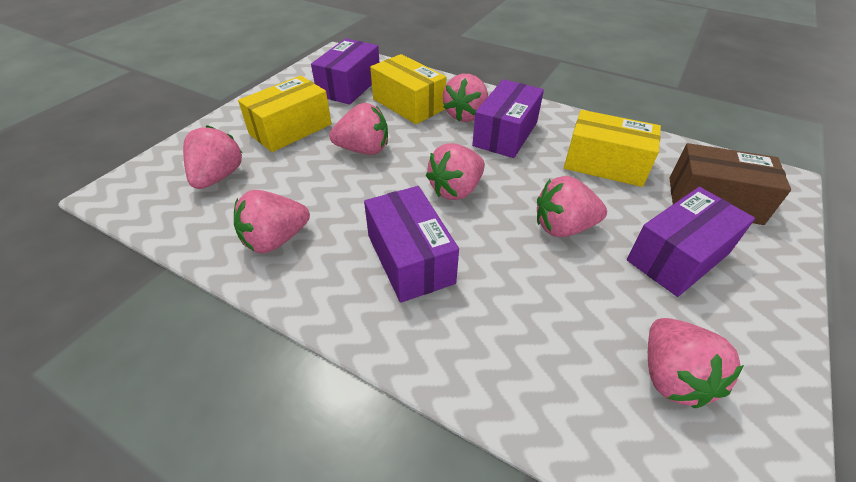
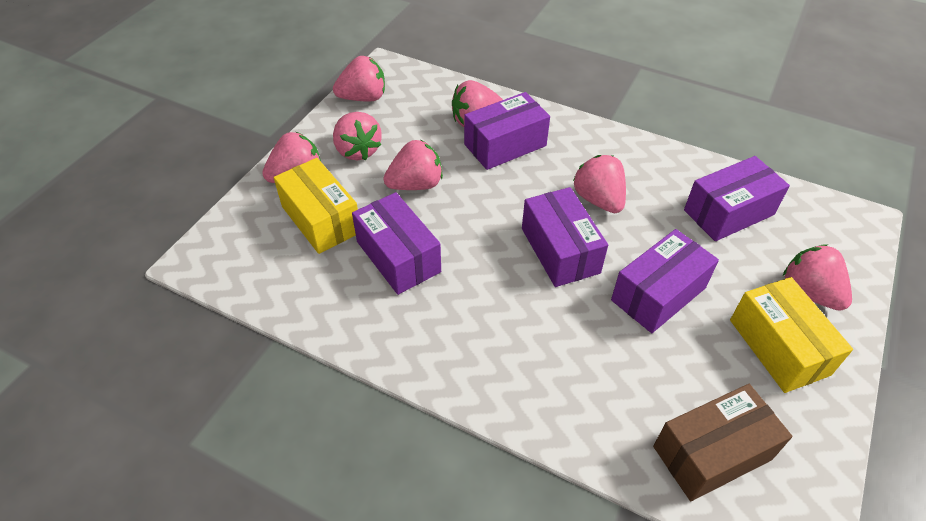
purple box: 4 -> 5
yellow box: 3 -> 2

